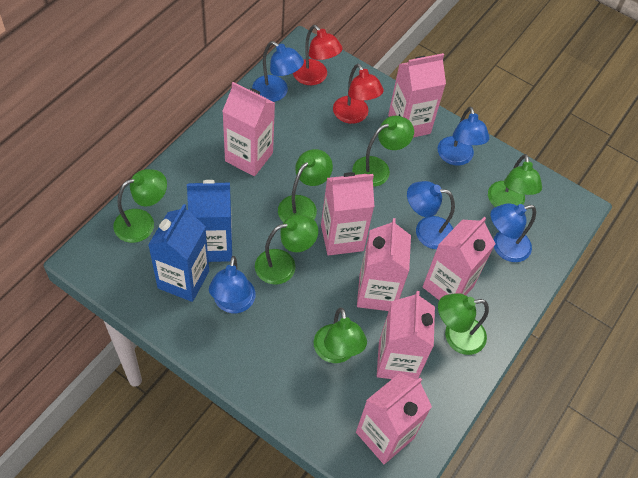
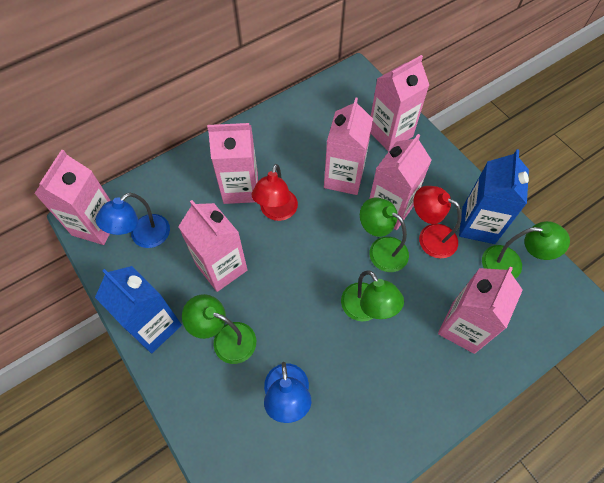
blue lamp: 5 -> 2
green lamp: 7 -> 4

